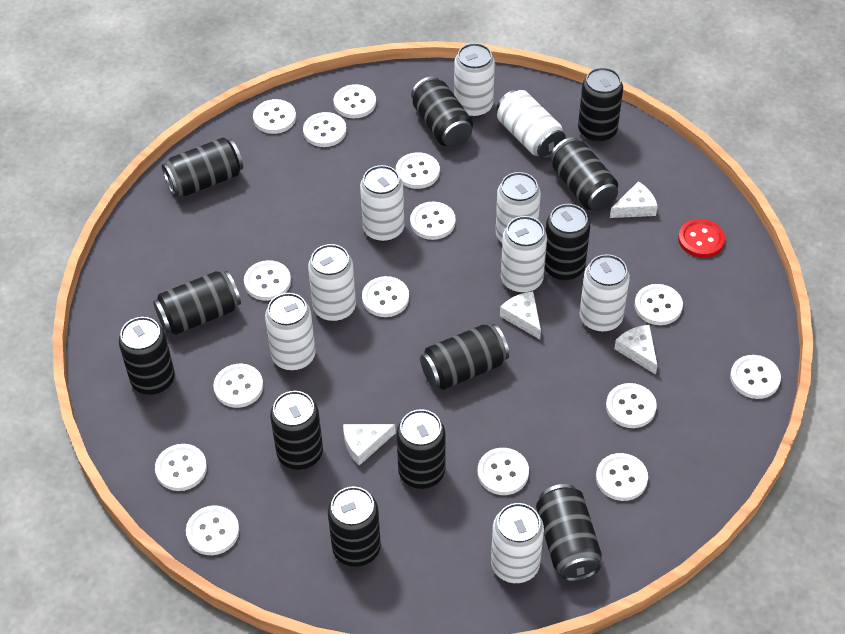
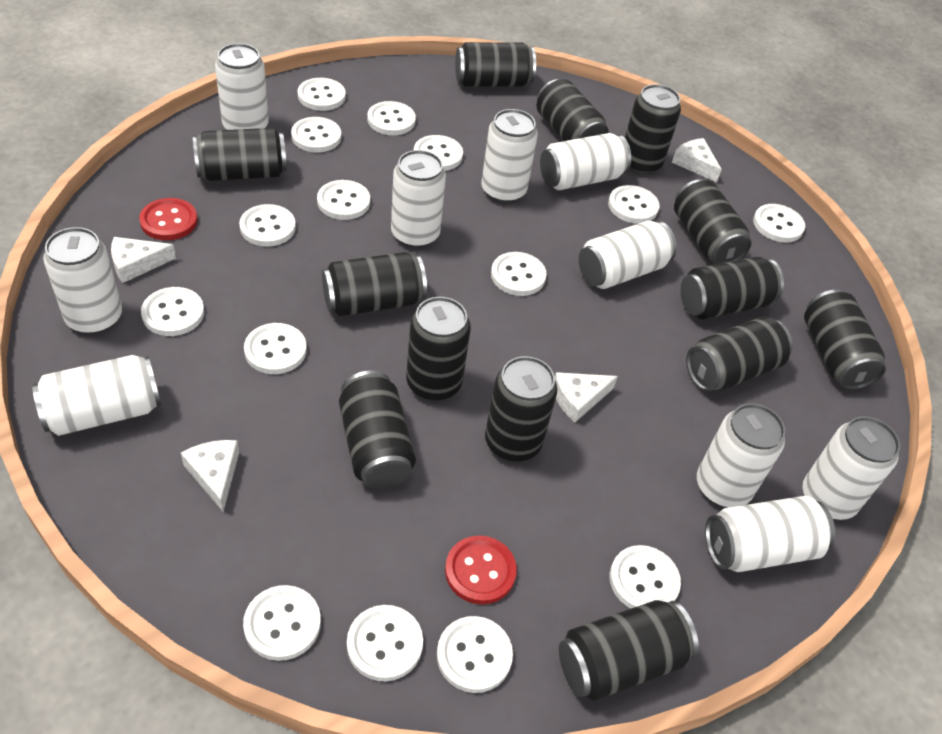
black can: 12 -> 13
red button: 1 -> 2
white can: 9 -> 10

